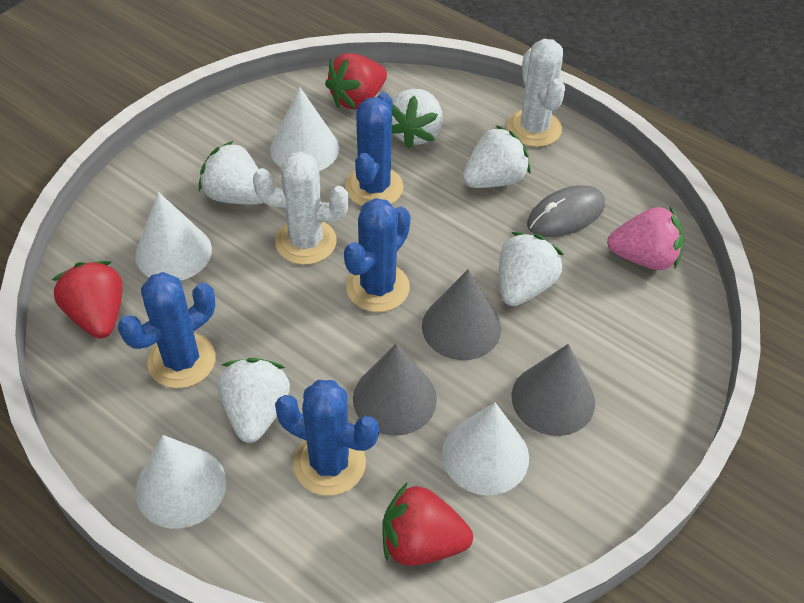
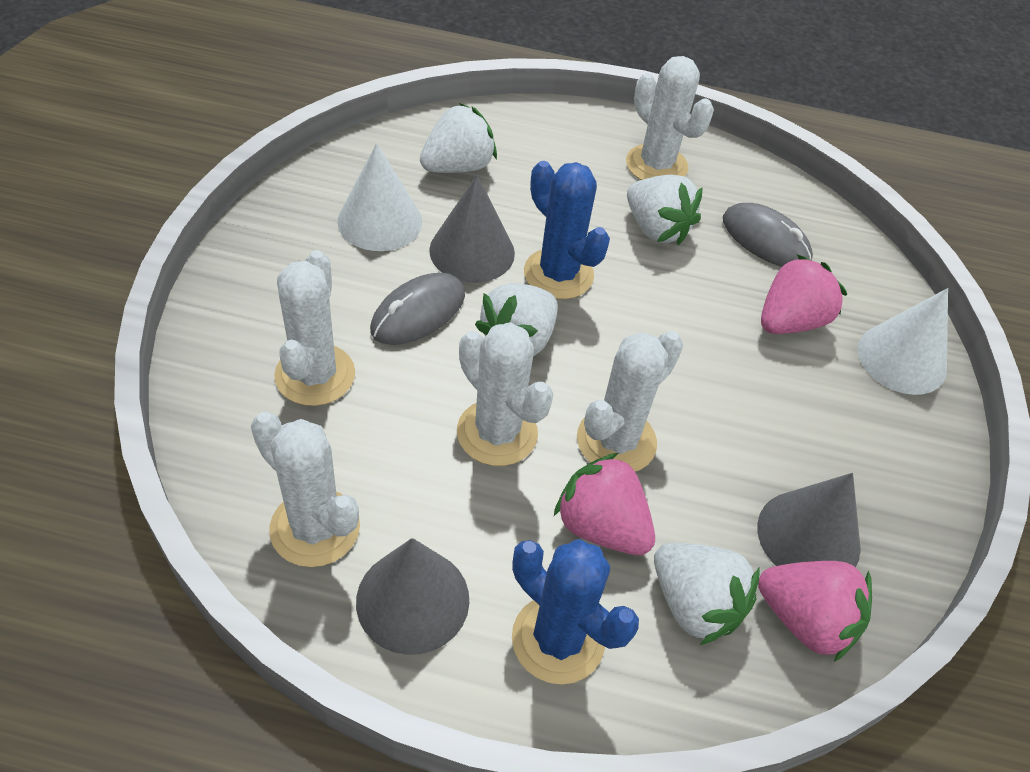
blue cactus: 4 -> 2
grey mouse: 1 -> 2
pink strawberry: 1 -> 3
red strawberry: 3 -> 0
white cactus: 2 -> 5
white cone: 4 -> 2
white strawberry: 5 -> 4

